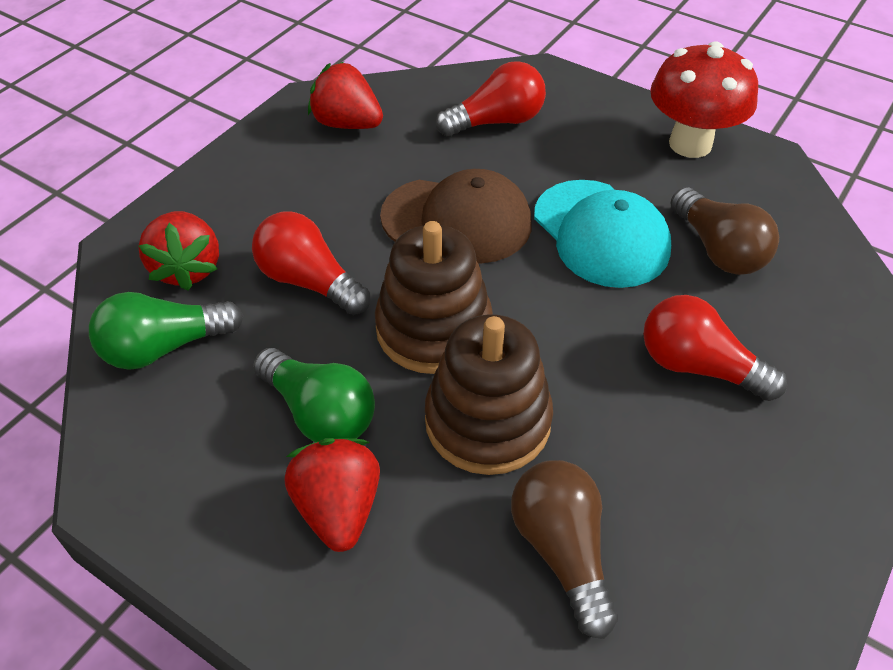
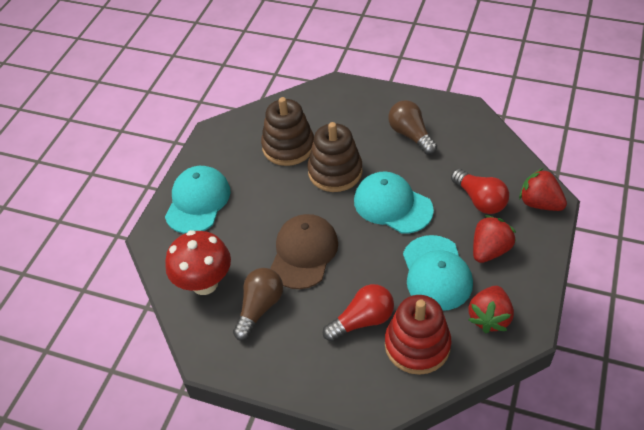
green light bulb: 2 -> 0
red light bulb: 3 -> 2
red stacking toy: 0 -> 1
turquoise cap: 1 -> 3

